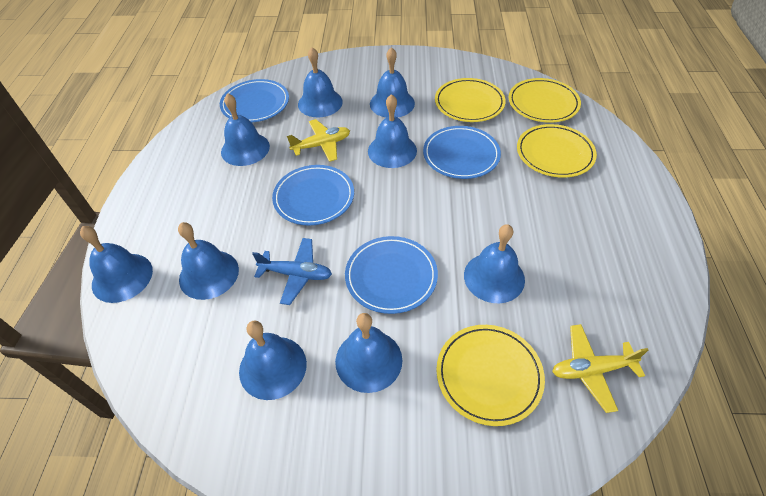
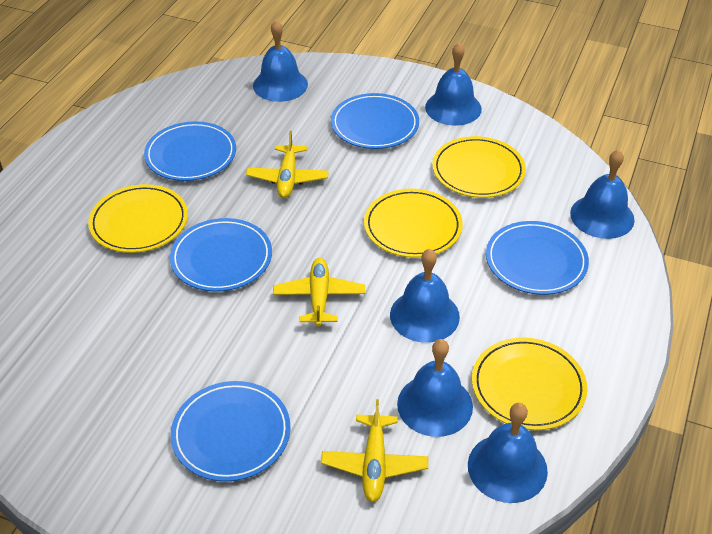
blue bell: 9 -> 6
blue plane: 1 -> 0
blue plate: 4 -> 5
yellow plane: 2 -> 3

